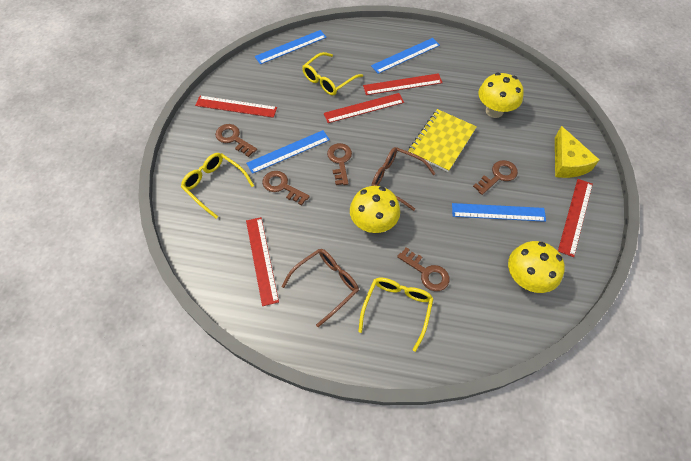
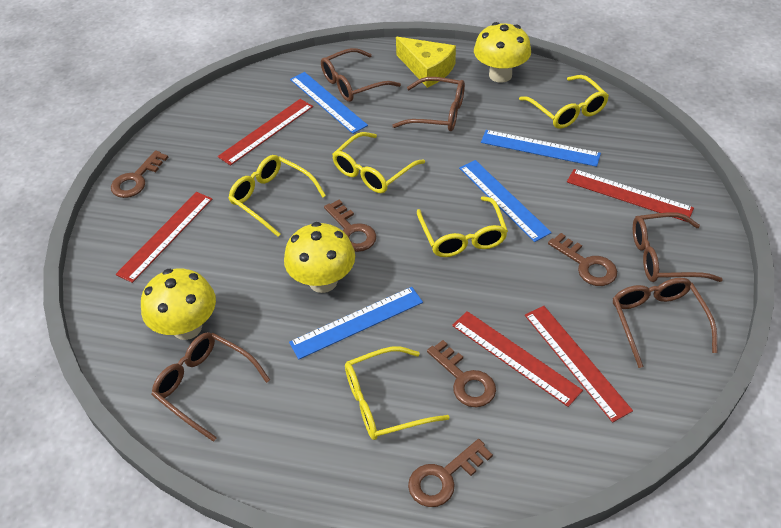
brown glasses: 2 -> 5
yellow glasses: 3 -> 5
yellow notebook: 1 -> 0

